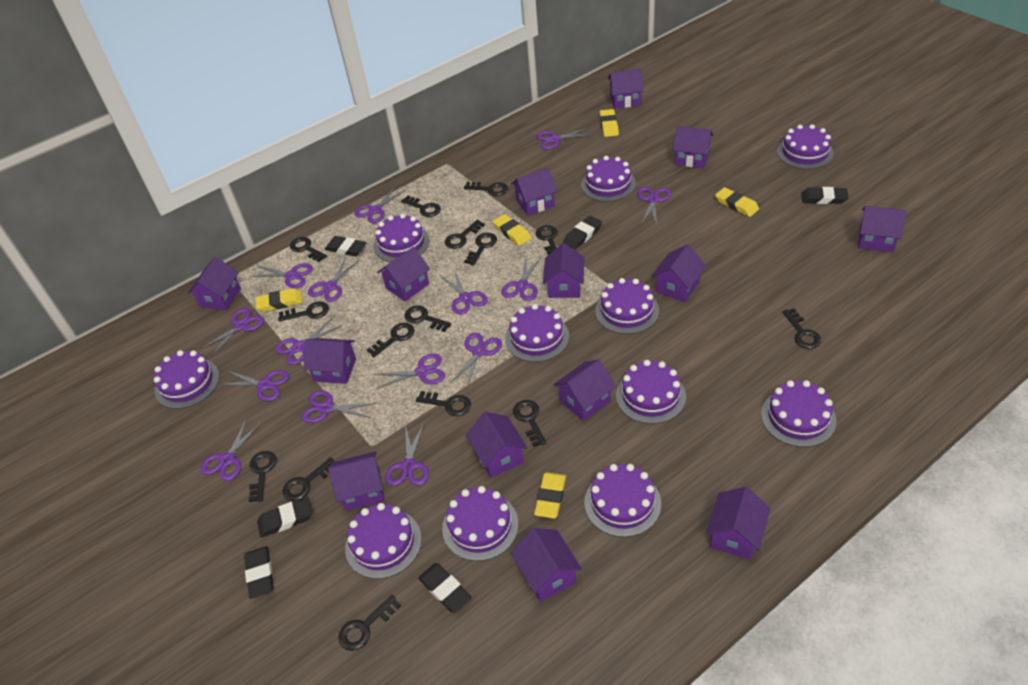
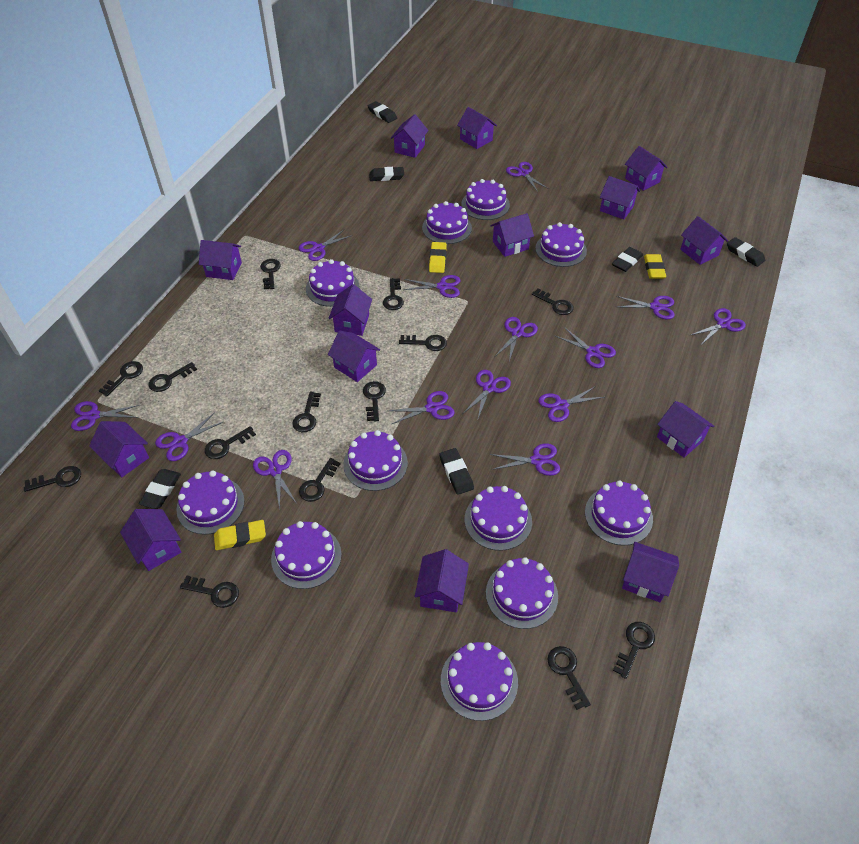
black key: 15 -> 14
purple scissors: 15 -> 14
yellow eraser: 5 -> 3

